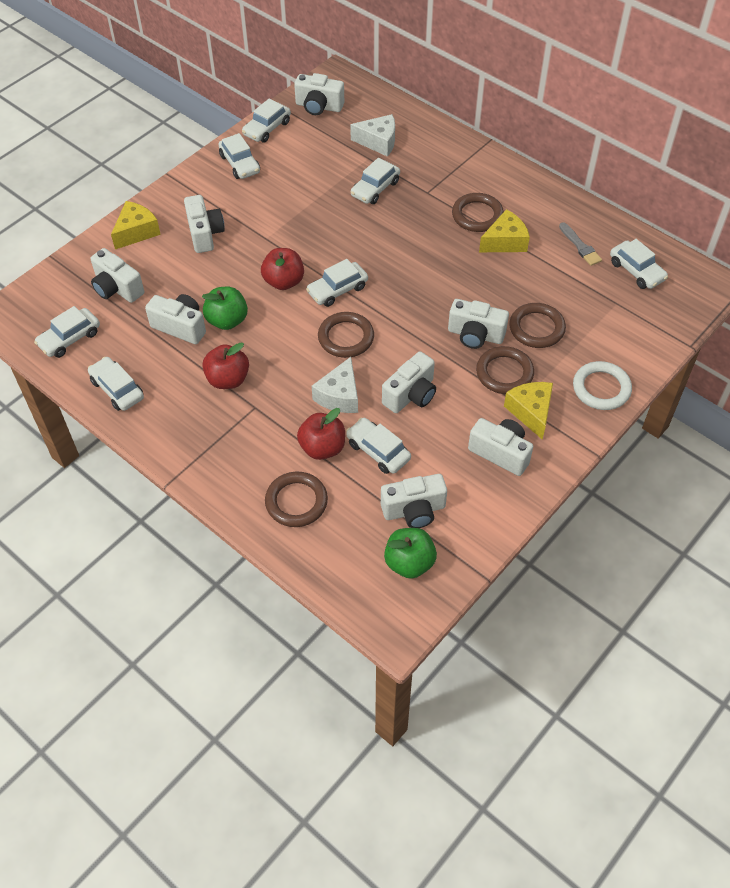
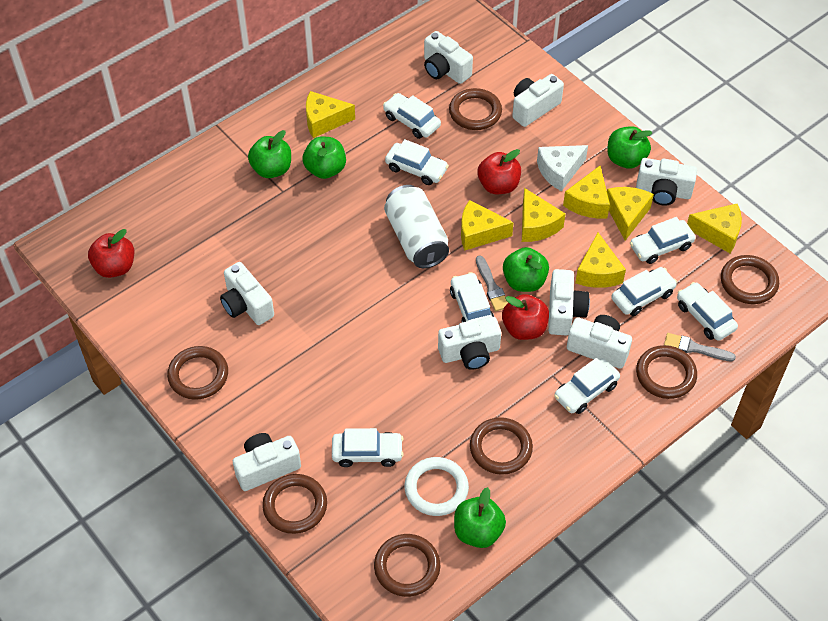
brown ring: 5 -> 7
green apple: 2 -> 5
grey brush: 1 -> 2
white can: 0 -> 1
white cheese: 2 -> 1
yellow cheese: 3 -> 7

